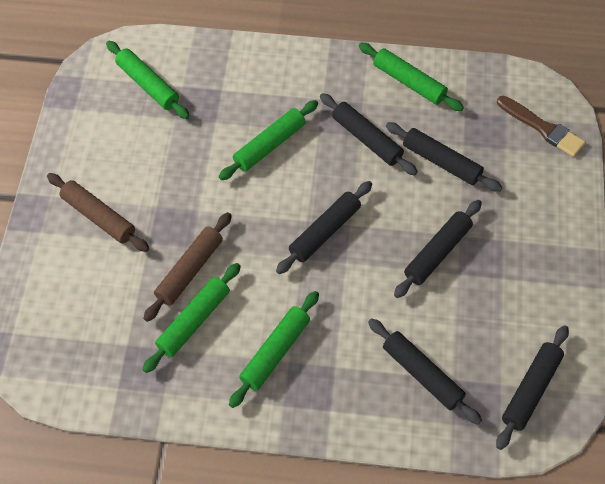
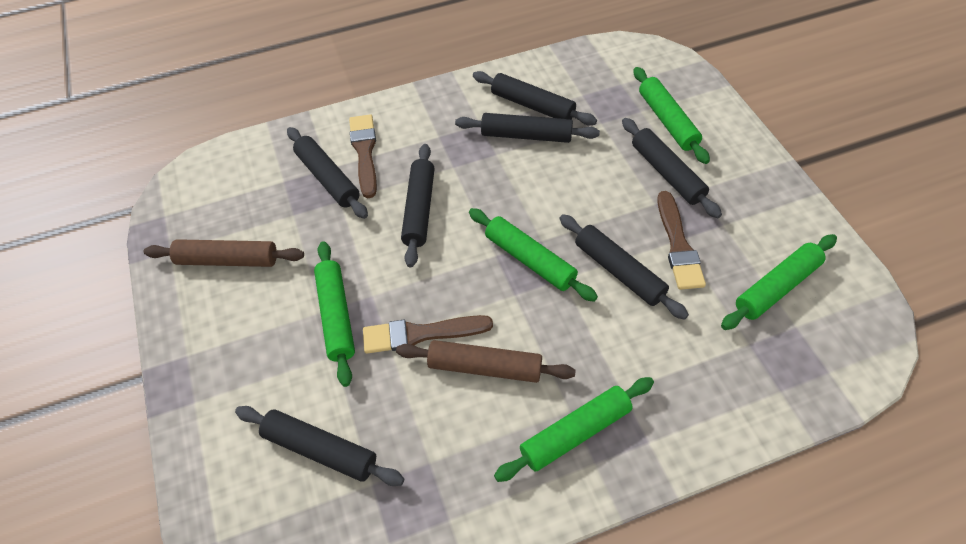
black rolling pin: 6 -> 7
brown brush: 1 -> 3

